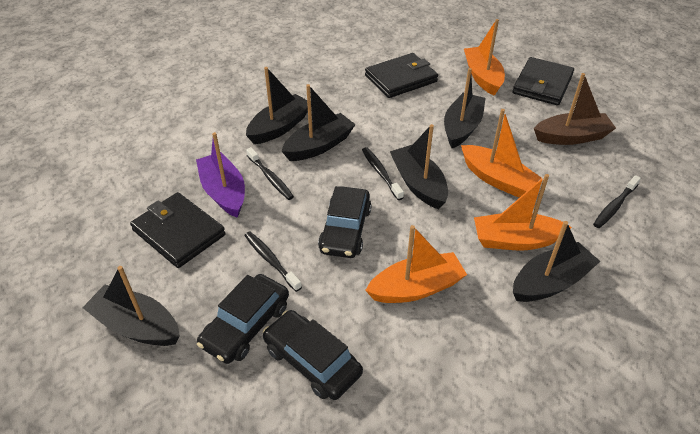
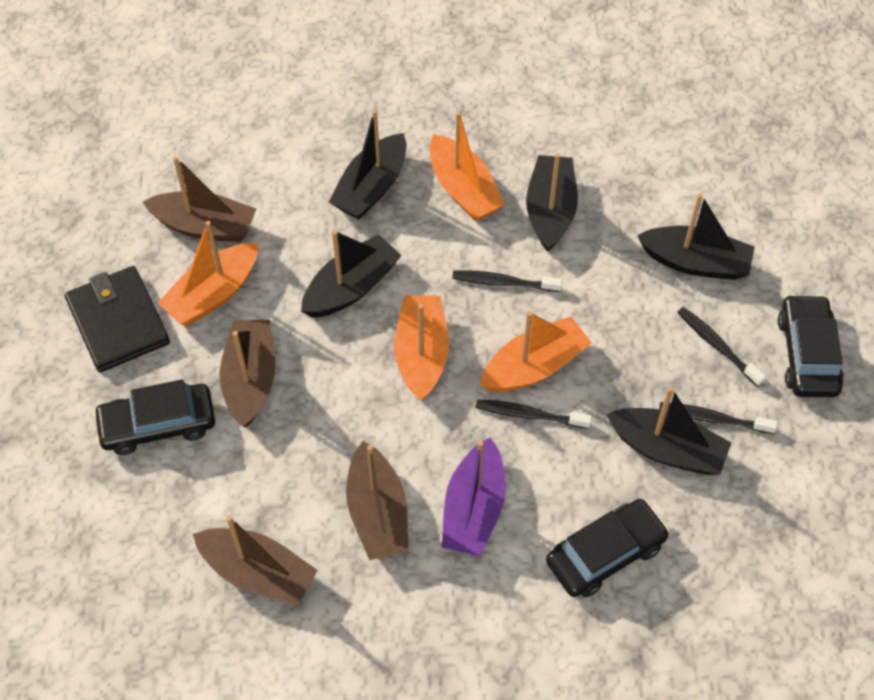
black boat: 6 -> 5
black wallet: 3 -> 1
brown boat: 1 -> 4

